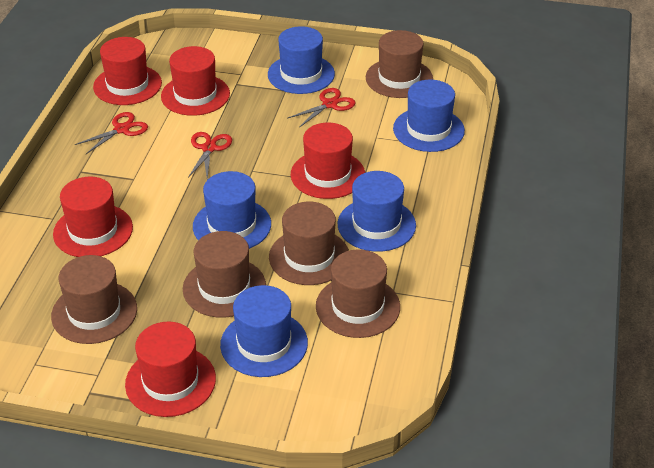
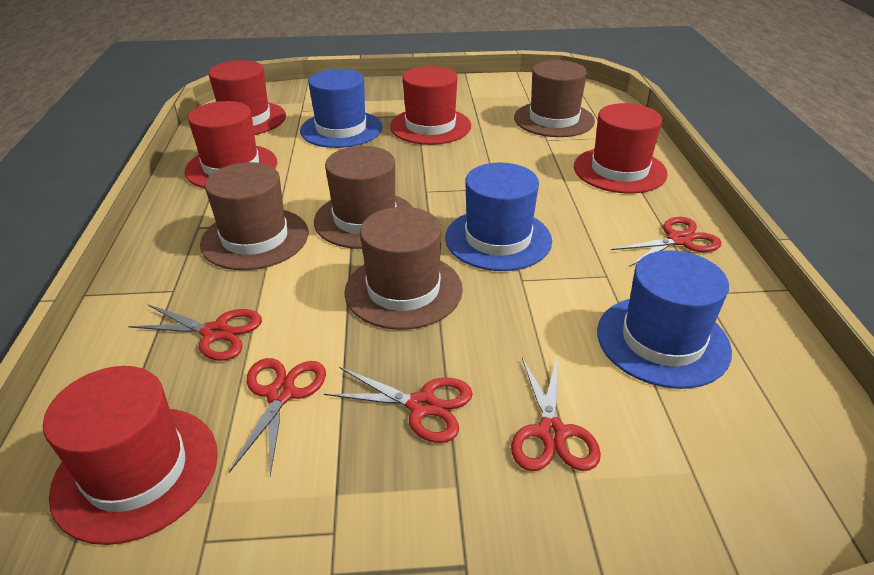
blue hat: 5 -> 3
brown hat: 5 -> 4
red scissors: 3 -> 5

